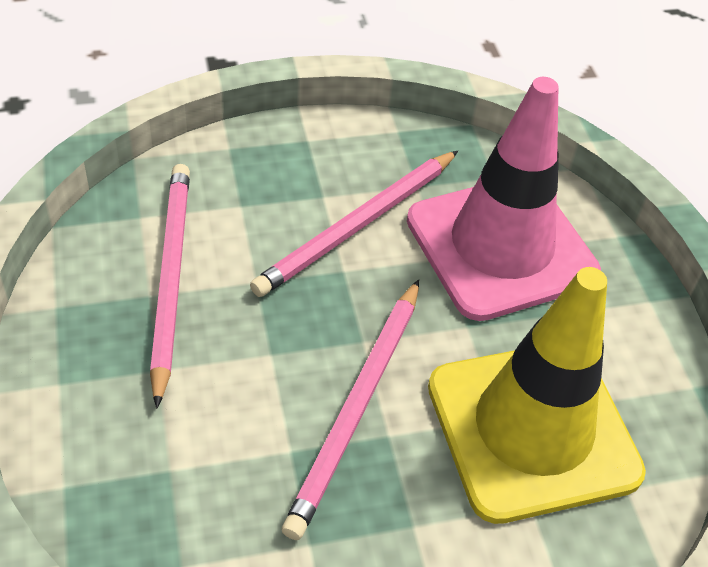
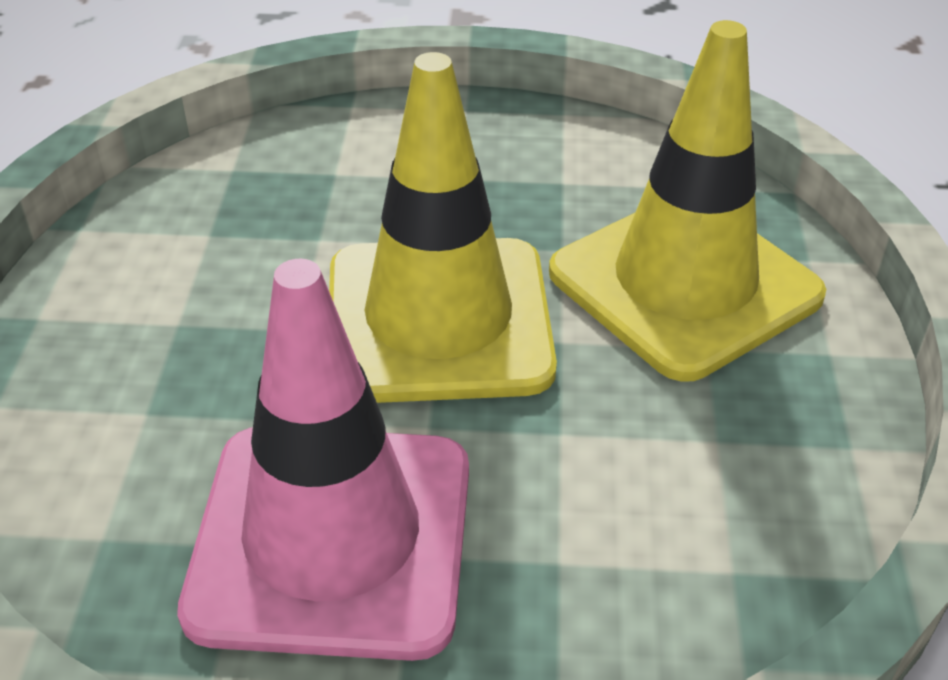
pink pencil: 3 -> 0
yellow traffic cone: 1 -> 2

